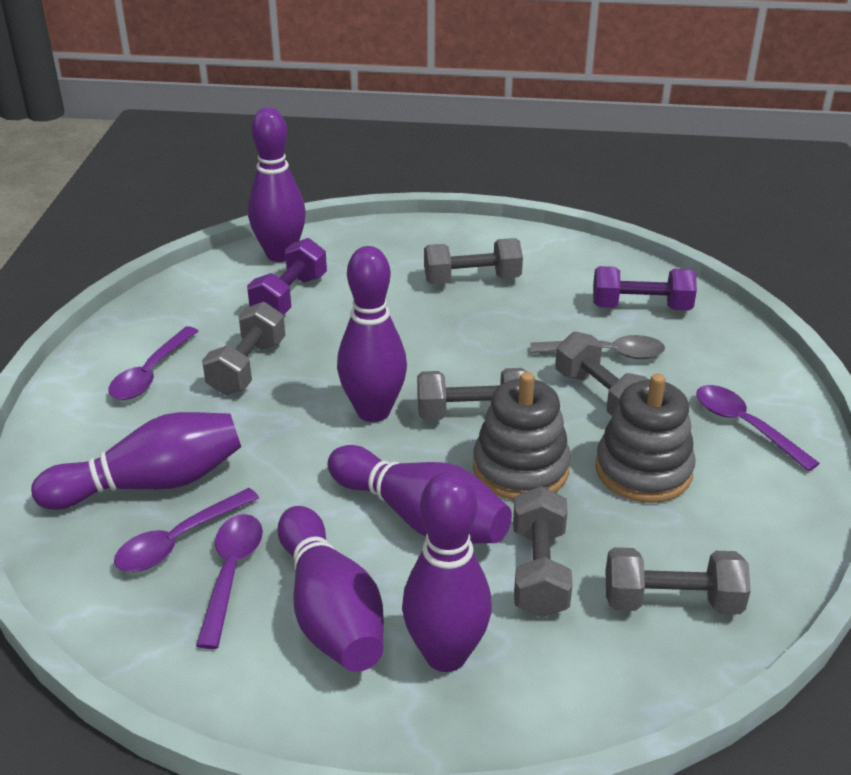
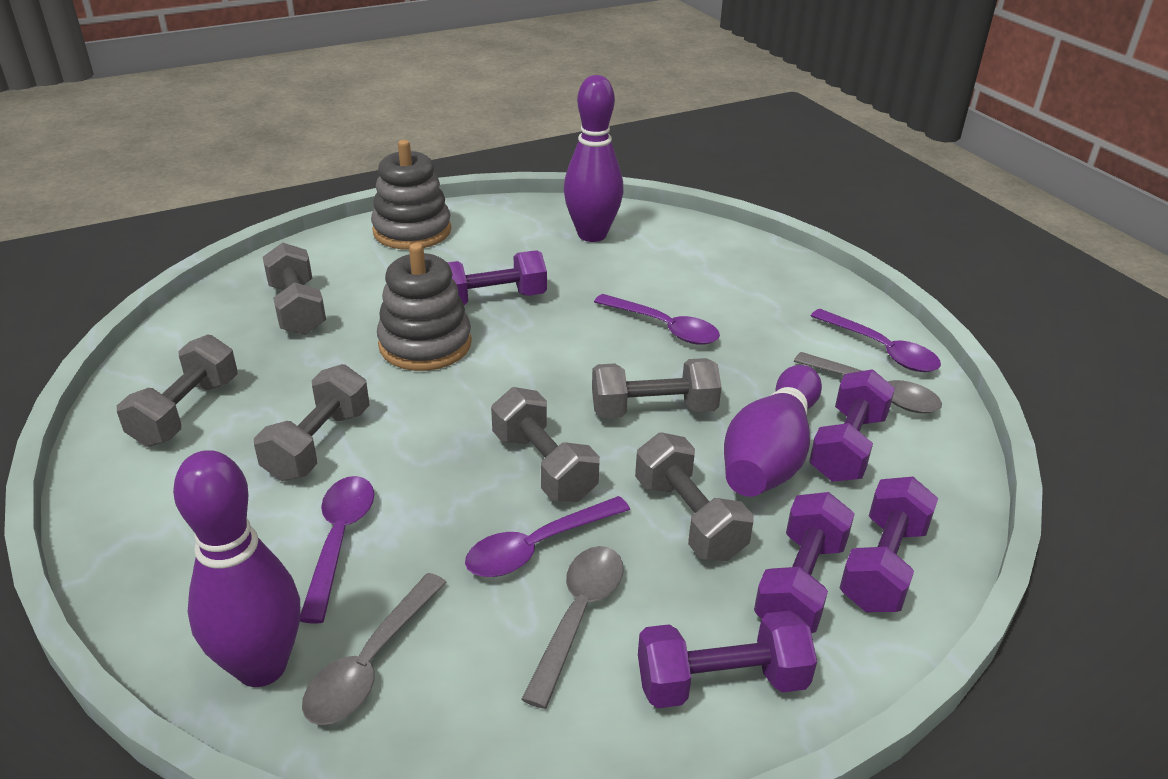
grey spoon: 1 -> 3
purple bowling pin: 6 -> 3
purple dumbbell: 2 -> 5

